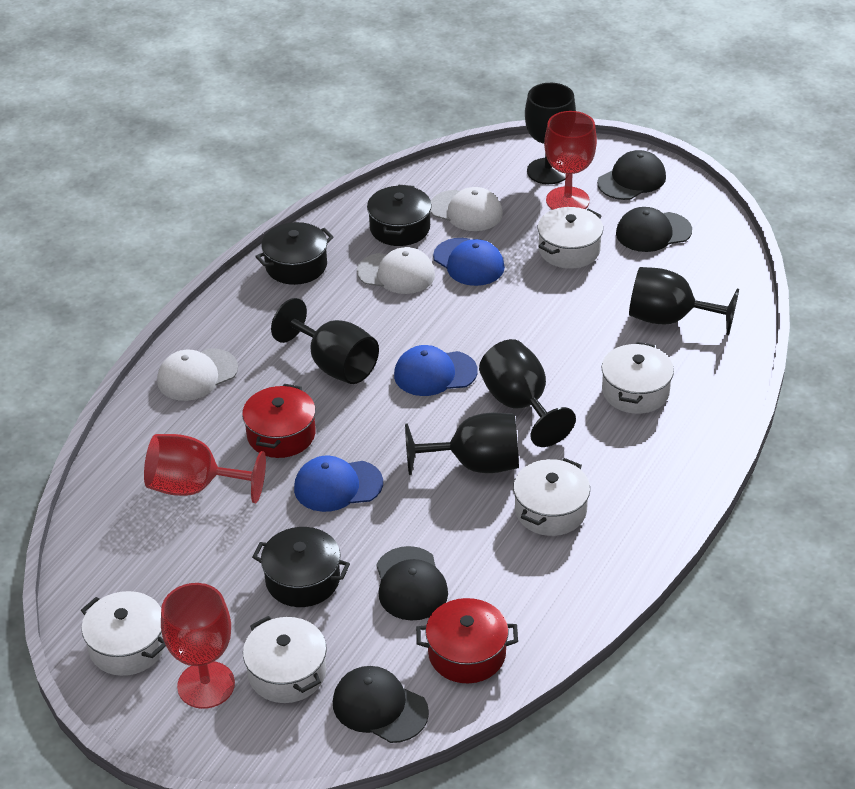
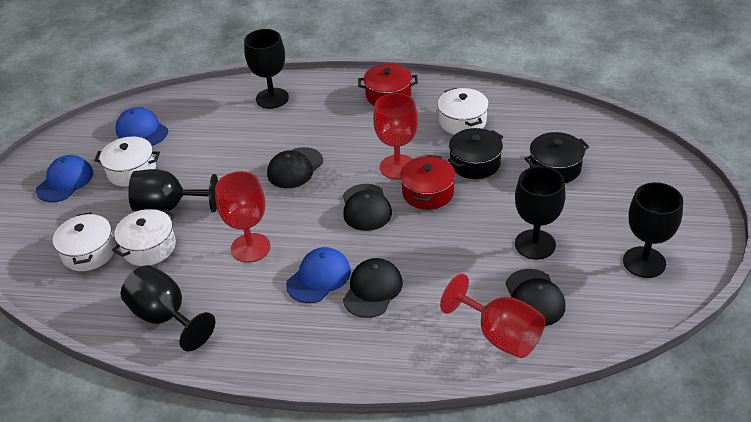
black pot: 3 -> 2
white cap: 3 -> 0
white pot: 5 -> 4

